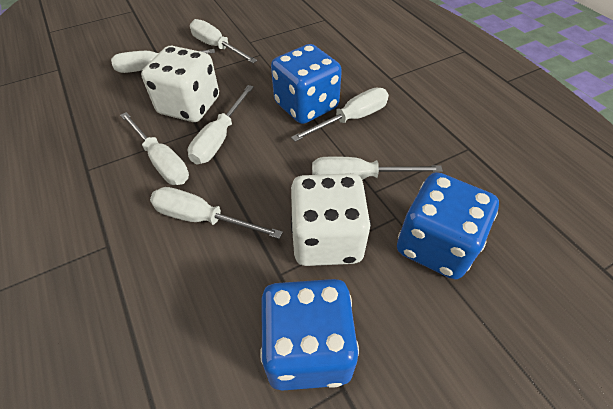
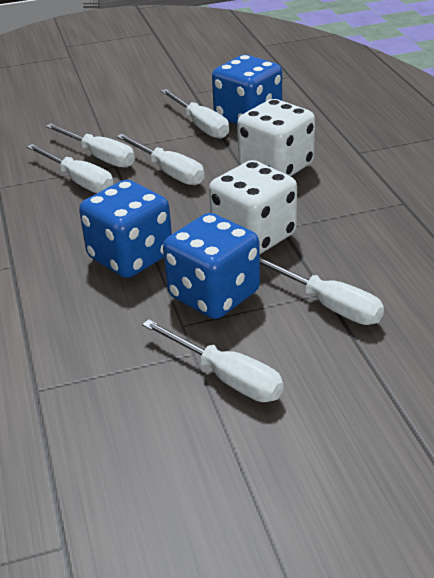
white screwdriver: 7 -> 6

